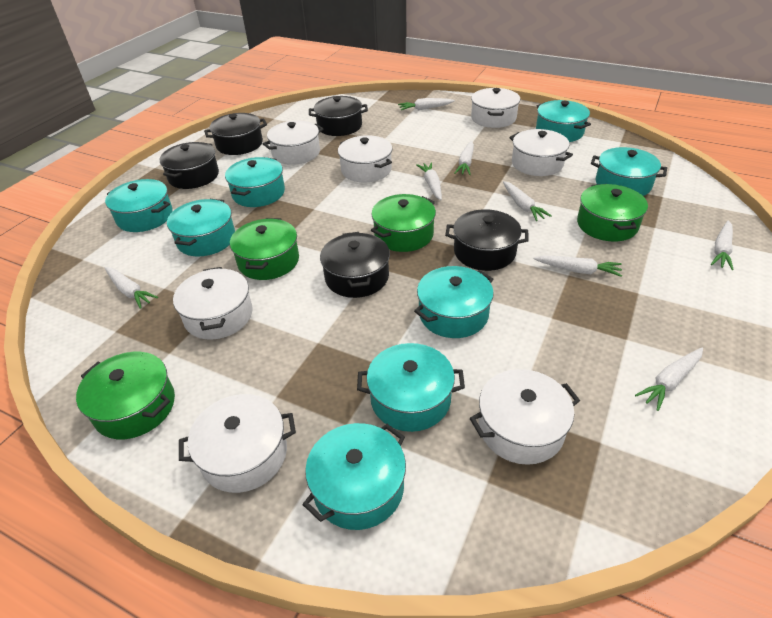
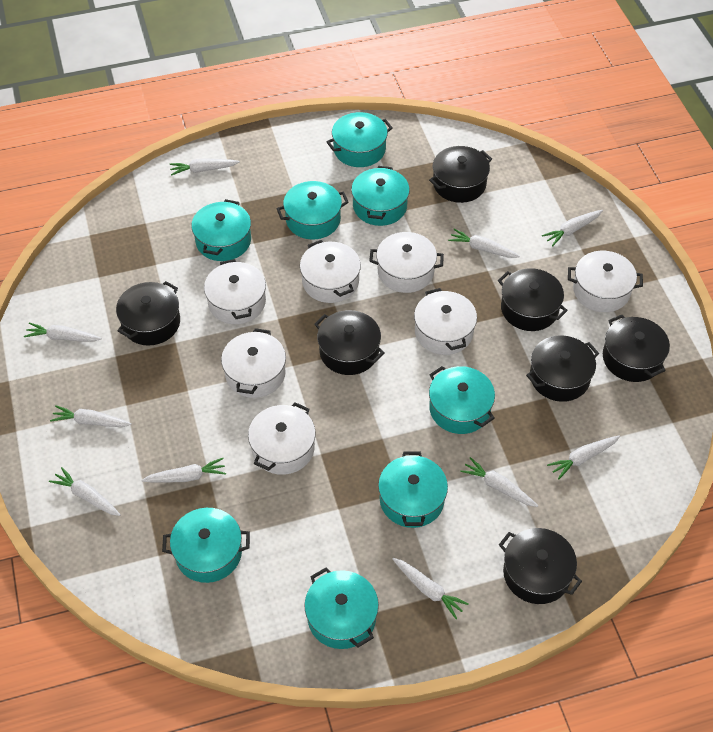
black pot: 5 -> 7
green pot: 4 -> 0
white carrot: 8 -> 10

